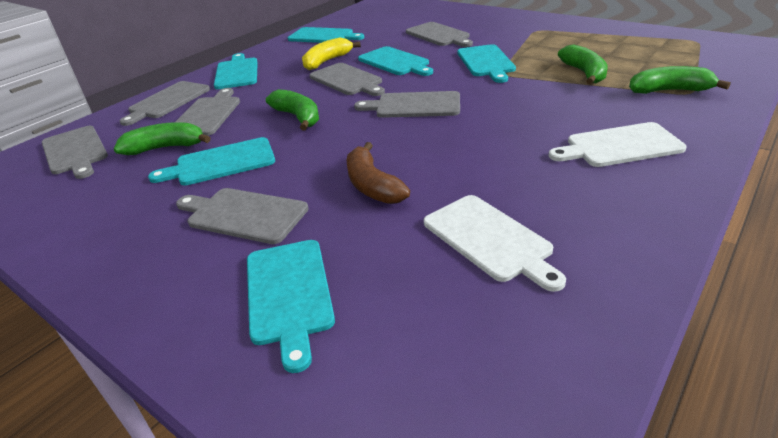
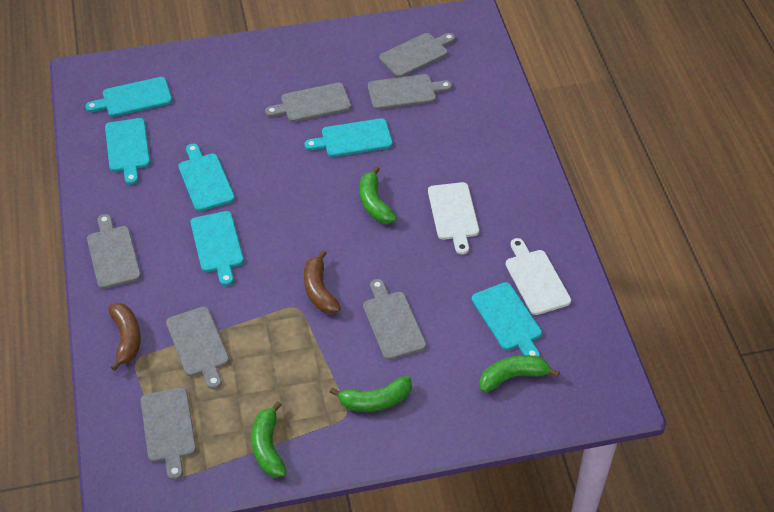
brown banana: 1 -> 2
yellow banana: 1 -> 0

